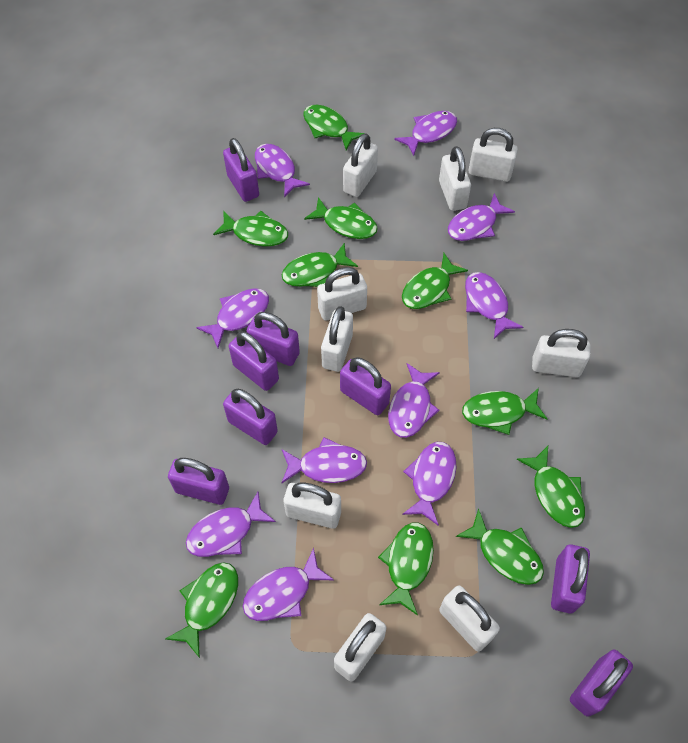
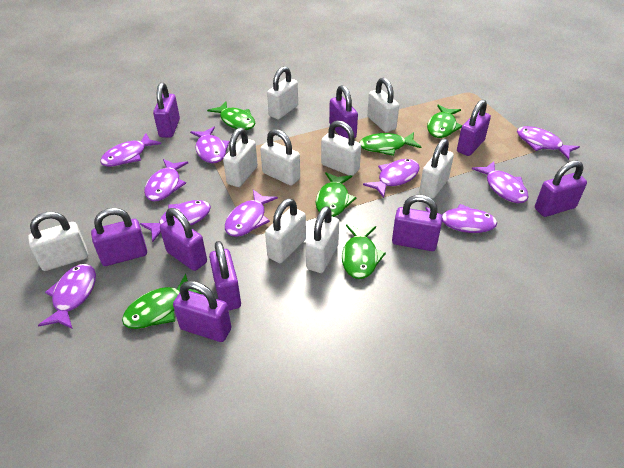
green fish: 10 -> 6
purple padlock: 8 -> 9

